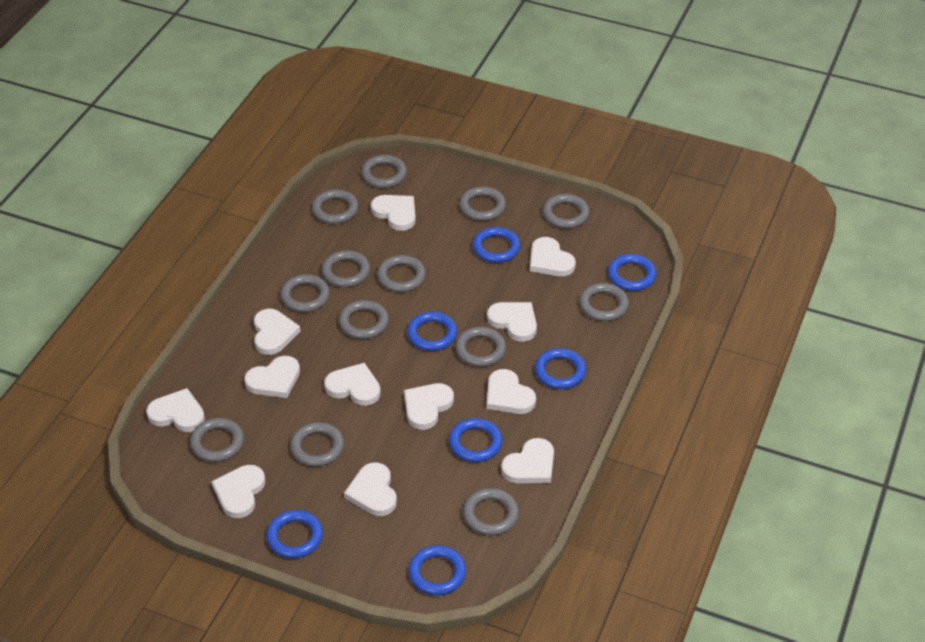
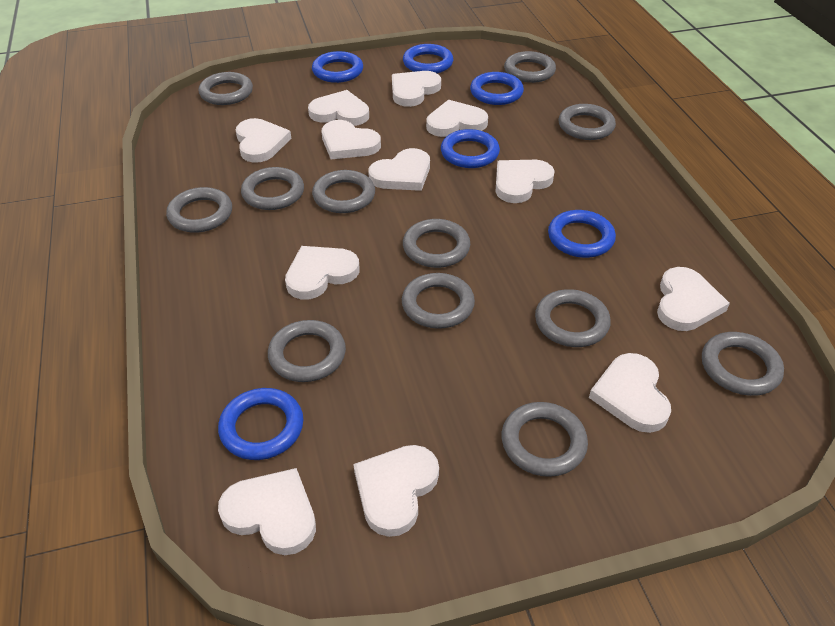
blue ring: 7 -> 6
grey ring: 13 -> 12

